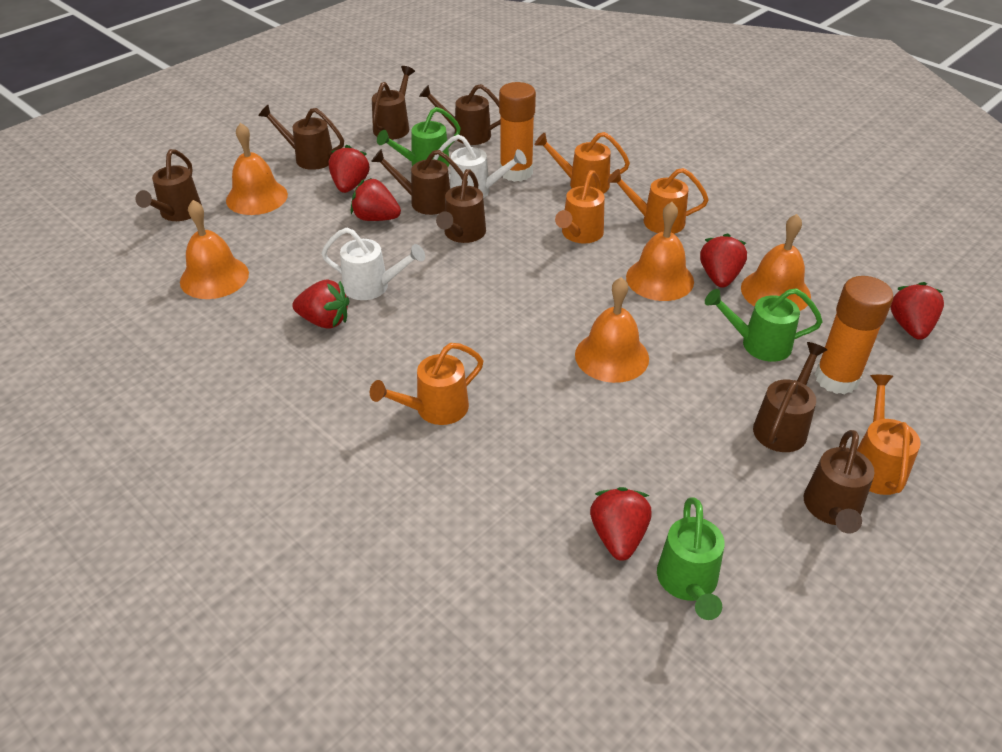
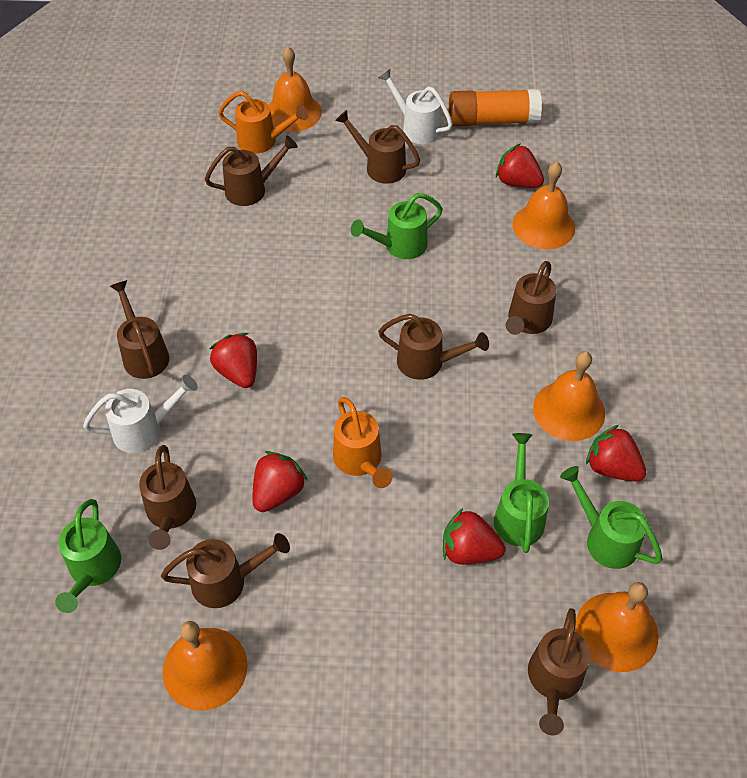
green watering can: 3 -> 4
orange glue stick: 2 -> 1
orange watering can: 5 -> 2
red strawberry: 6 -> 5

